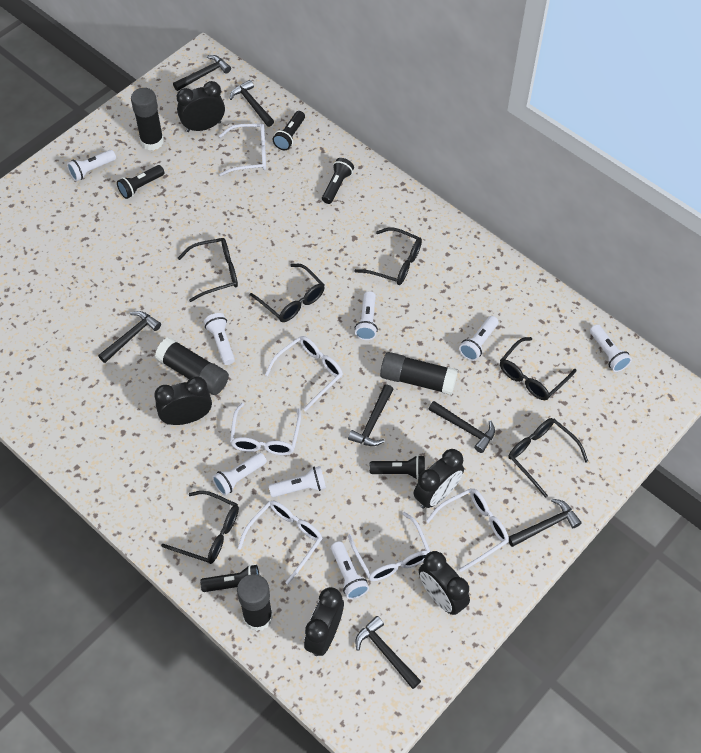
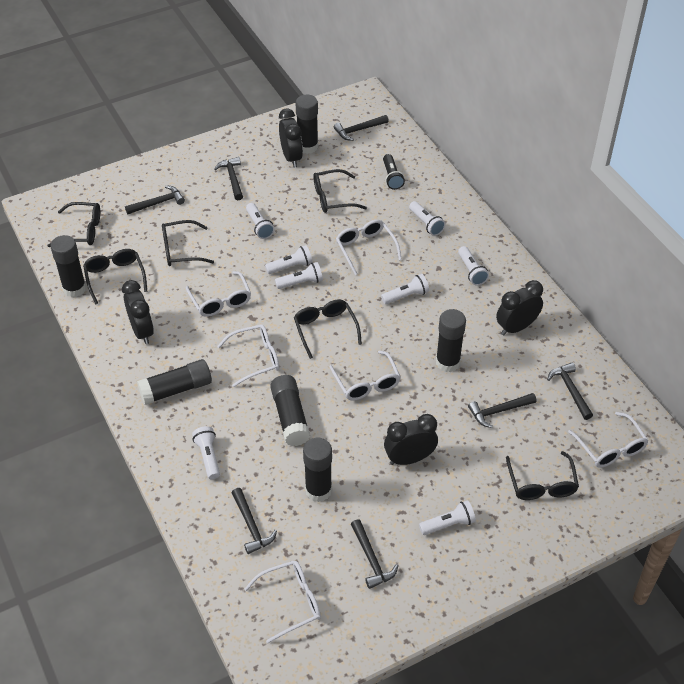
black clock: 5 -> 4
black flashlight: 5 -> 1
black glue stick: 4 -> 6

